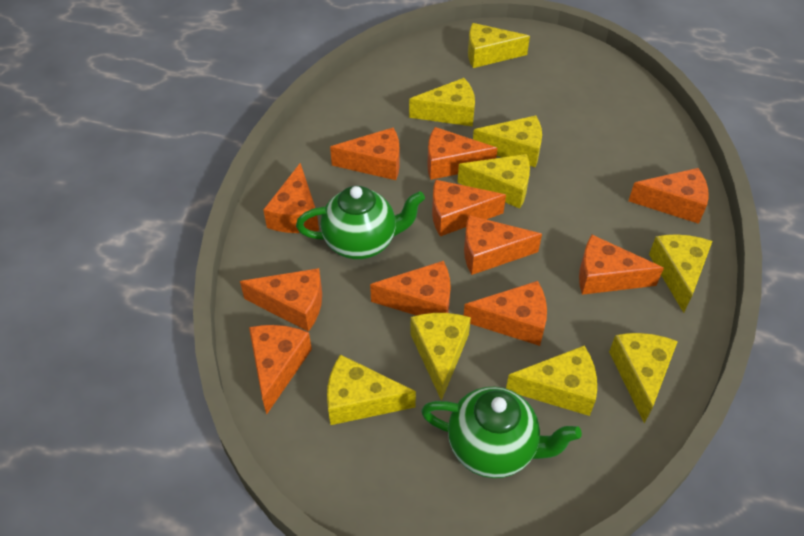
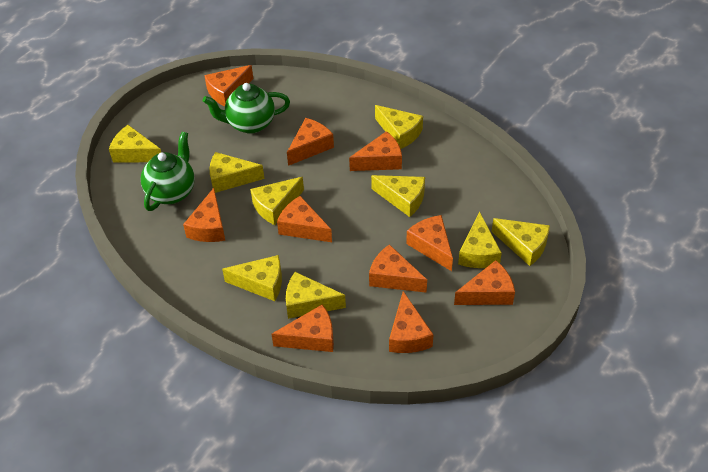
orange cheese: 11 -> 10

